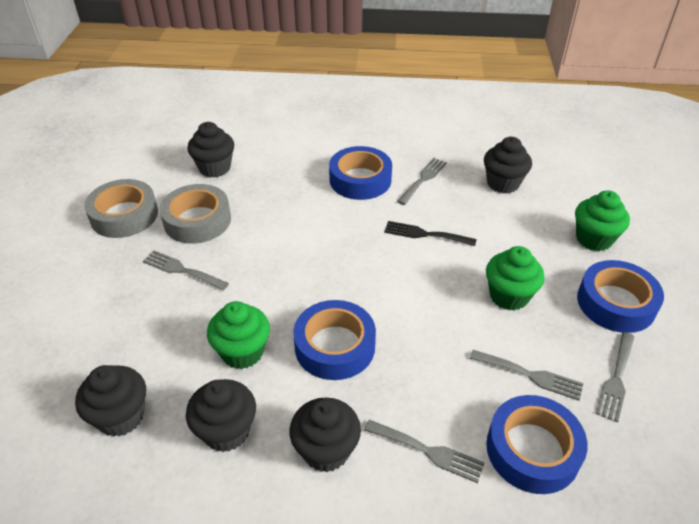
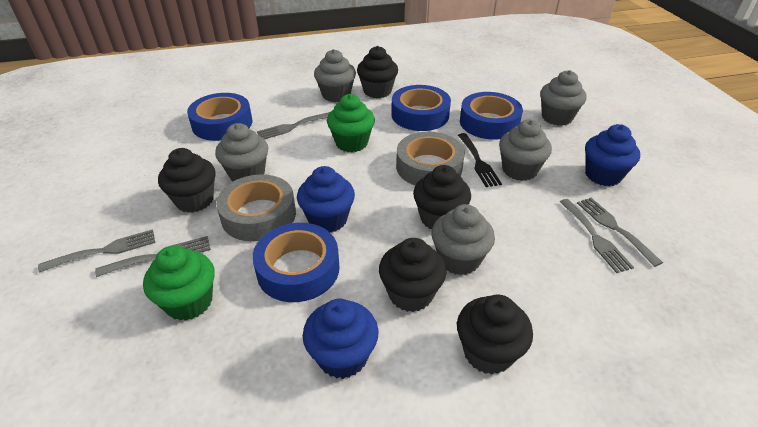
blue cupcake: 0 -> 3
green cupcake: 3 -> 2
grey cupcake: 0 -> 5

